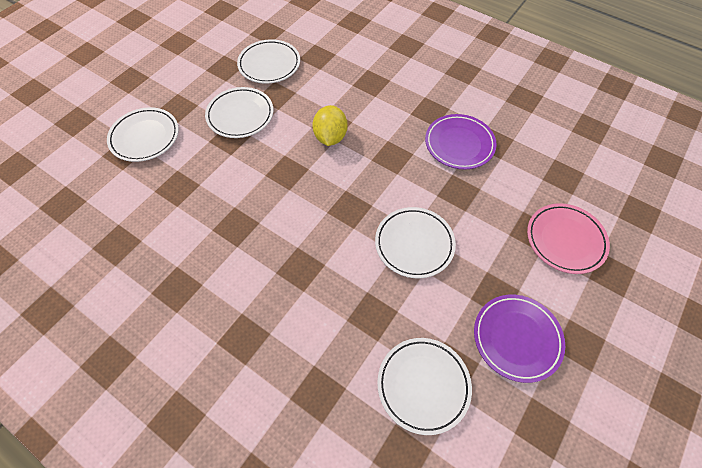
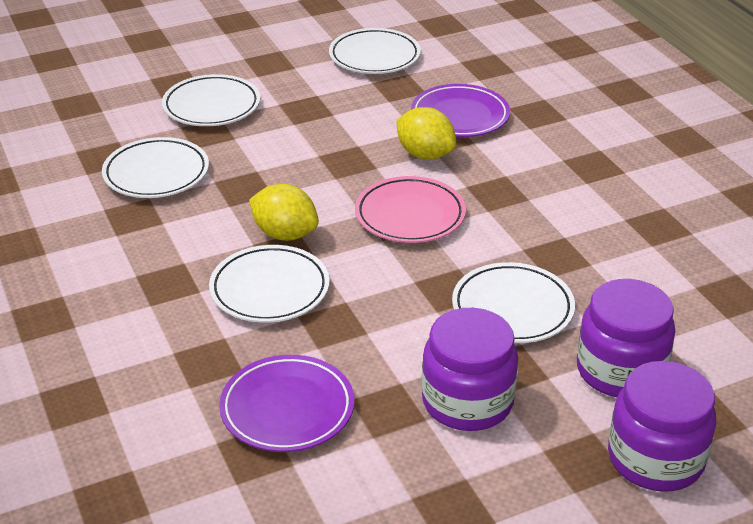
purple jar: 0 -> 3
yellow lemon: 1 -> 2

